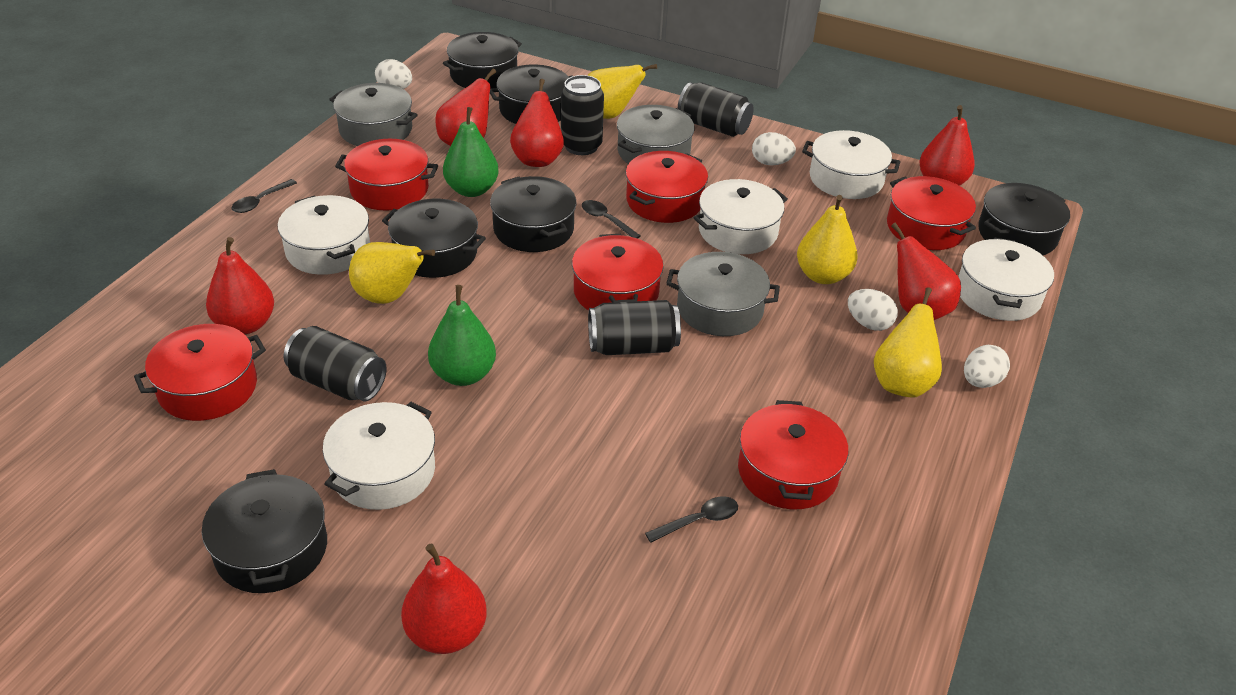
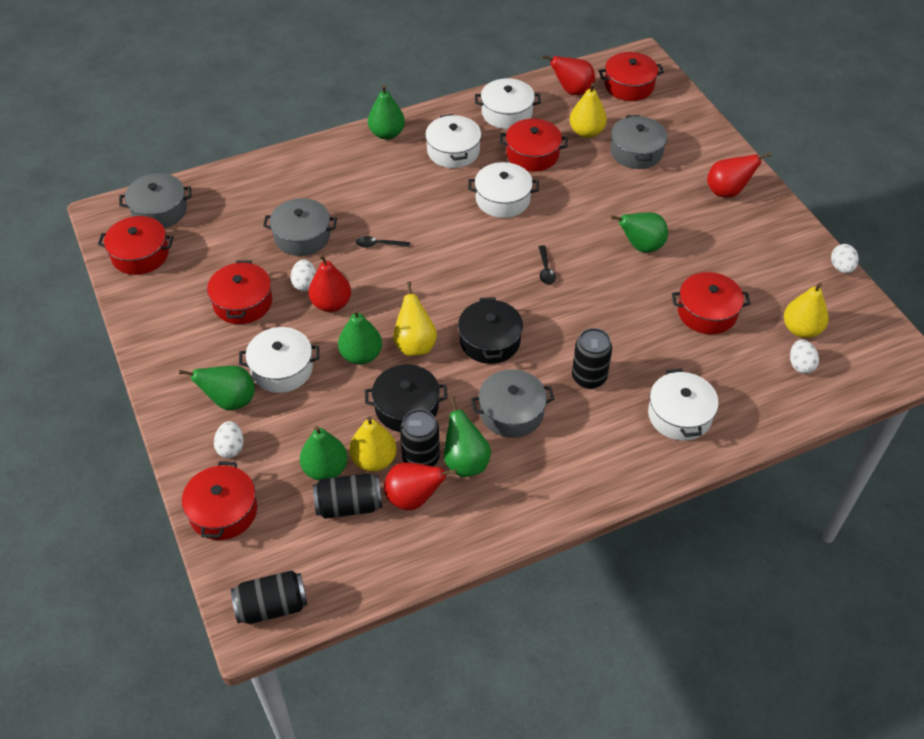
black pot: 6 -> 2
black spoon: 3 -> 2
green pear: 2 -> 6
grey pot: 3 -> 4
red pear: 6 -> 4

